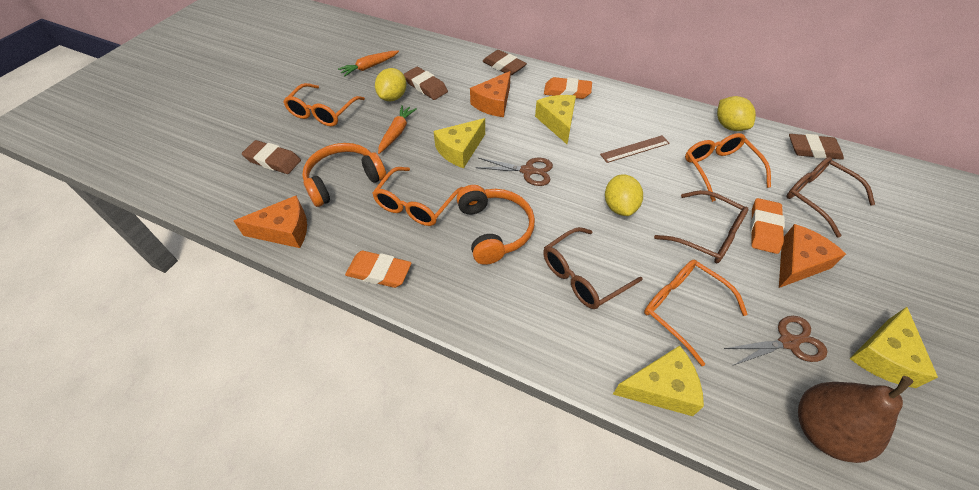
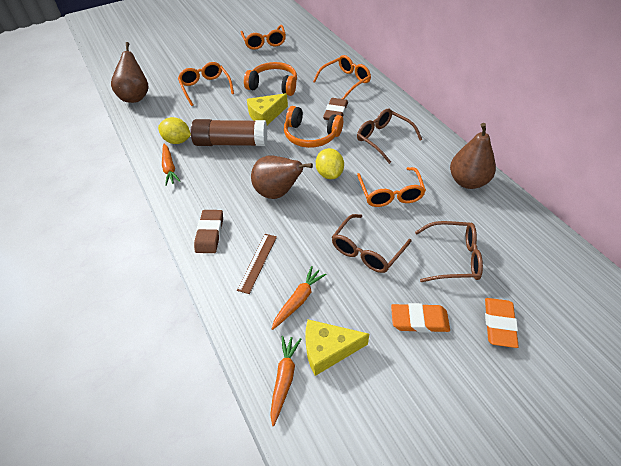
brown eraser: 4 -> 2
brown glue stick: 0 -> 1
brown pear: 1 -> 3
brown scissors: 2 -> 0
orange carrot: 2 -> 3
orange cheese: 3 -> 0
orange eraser: 3 -> 2
yellow cheese: 4 -> 2
yellow lemon: 3 -> 2

